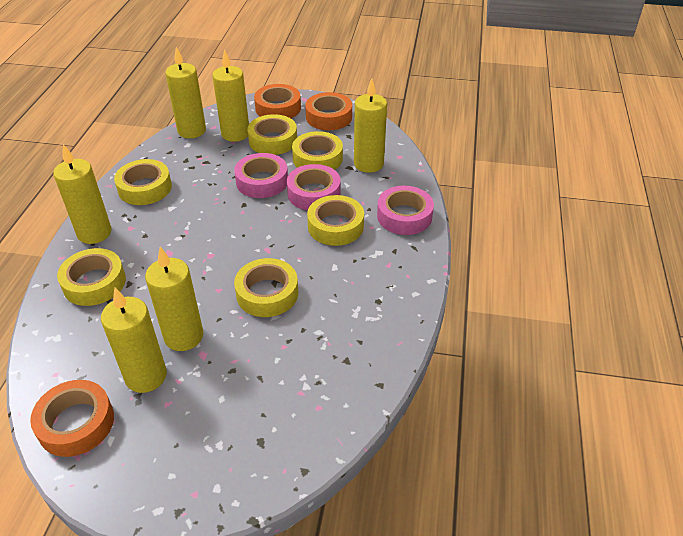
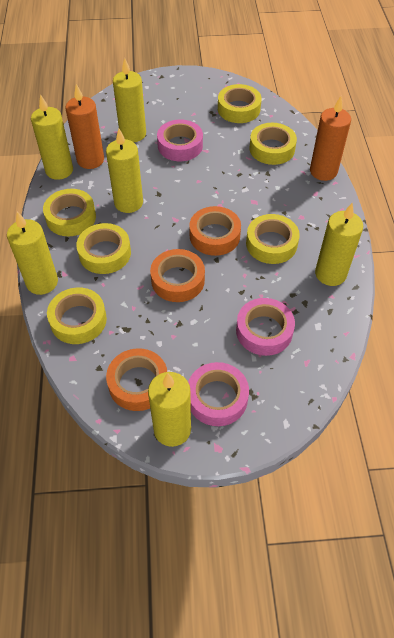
orange candle: 0 -> 2

